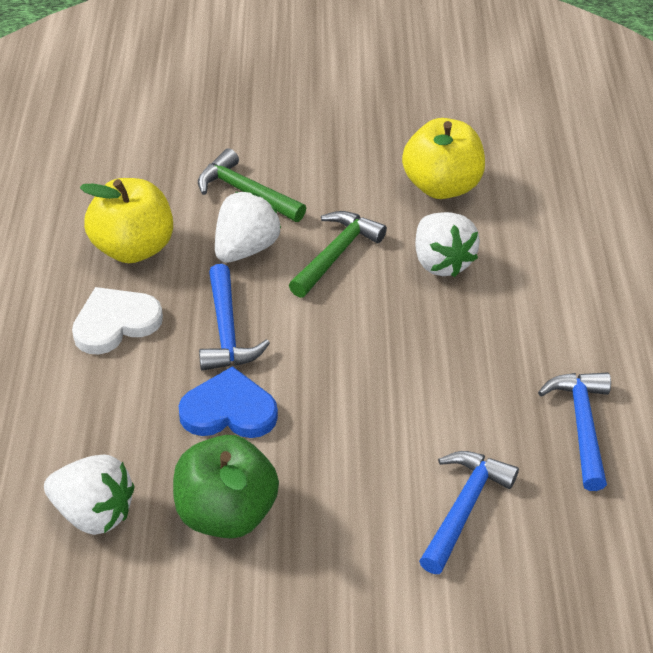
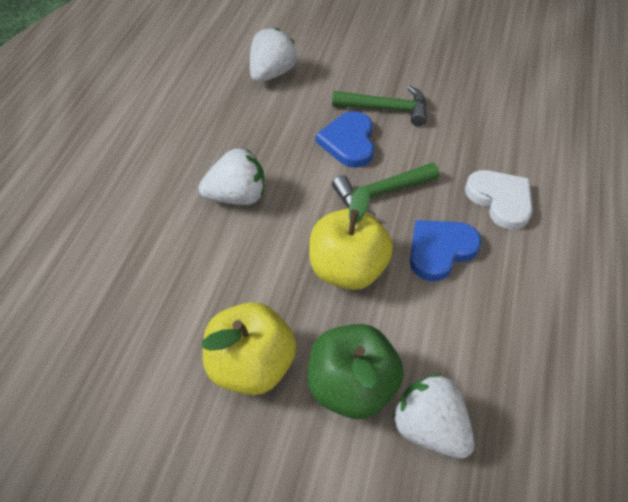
blue hammer: 3 -> 0
blue heart: 1 -> 2

